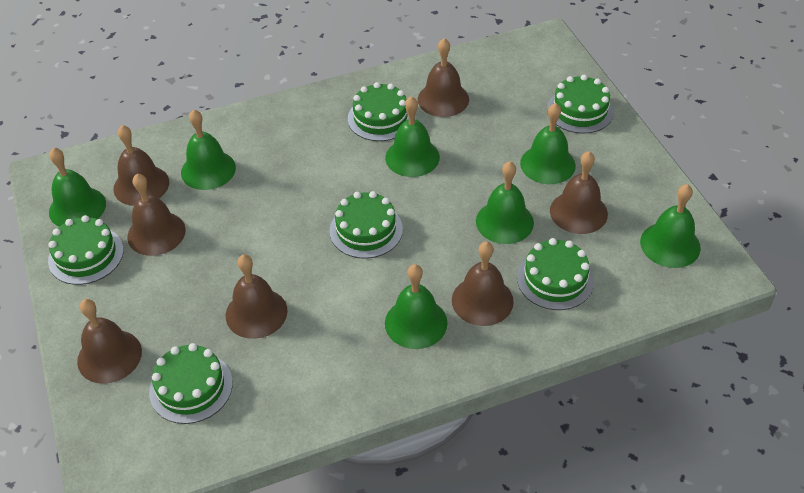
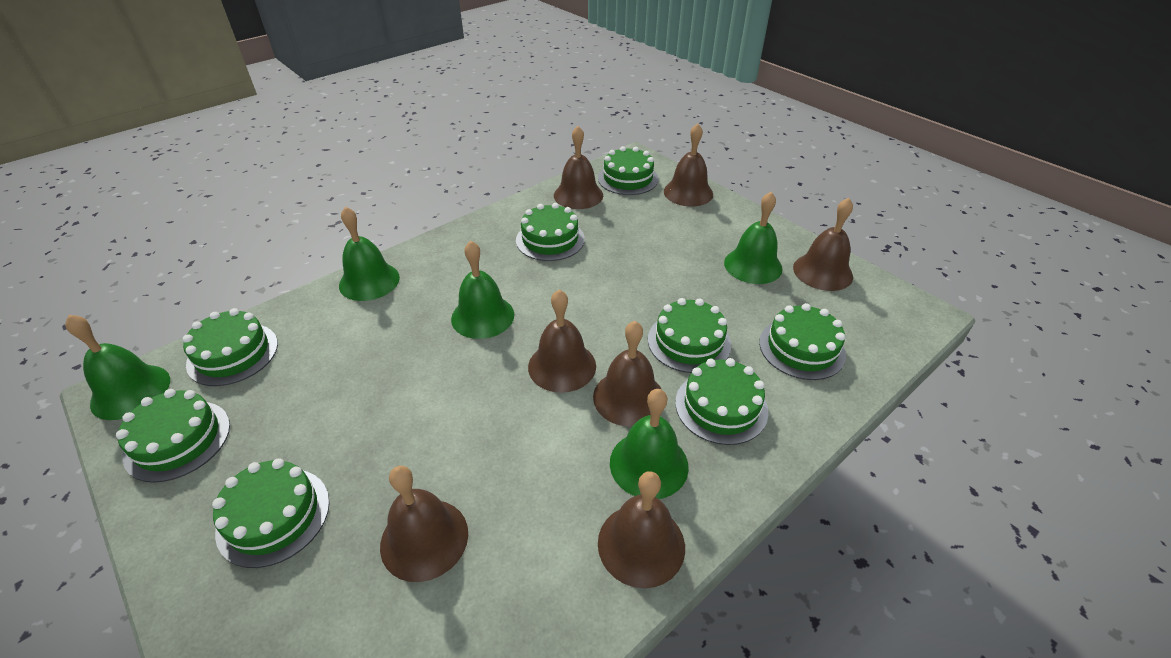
green bell: 7 -> 5
green cake: 6 -> 8

